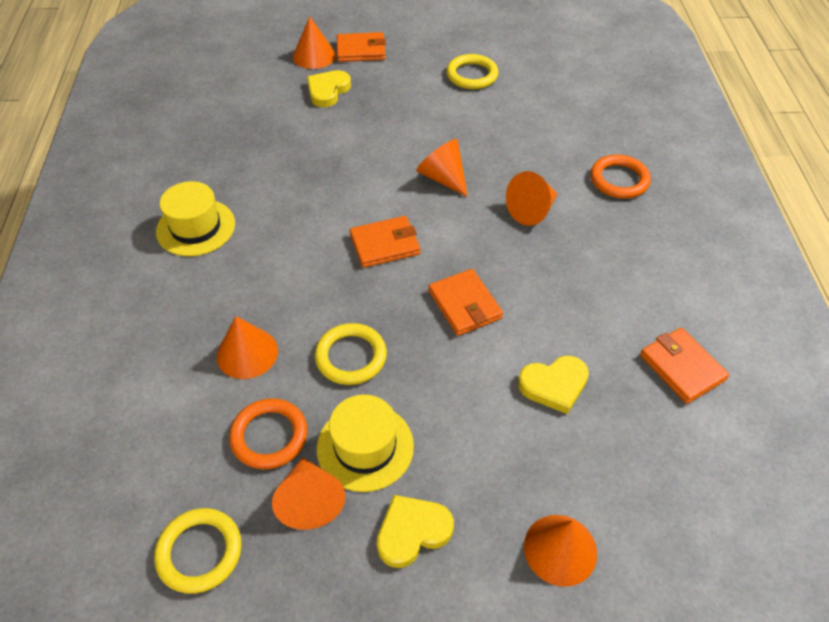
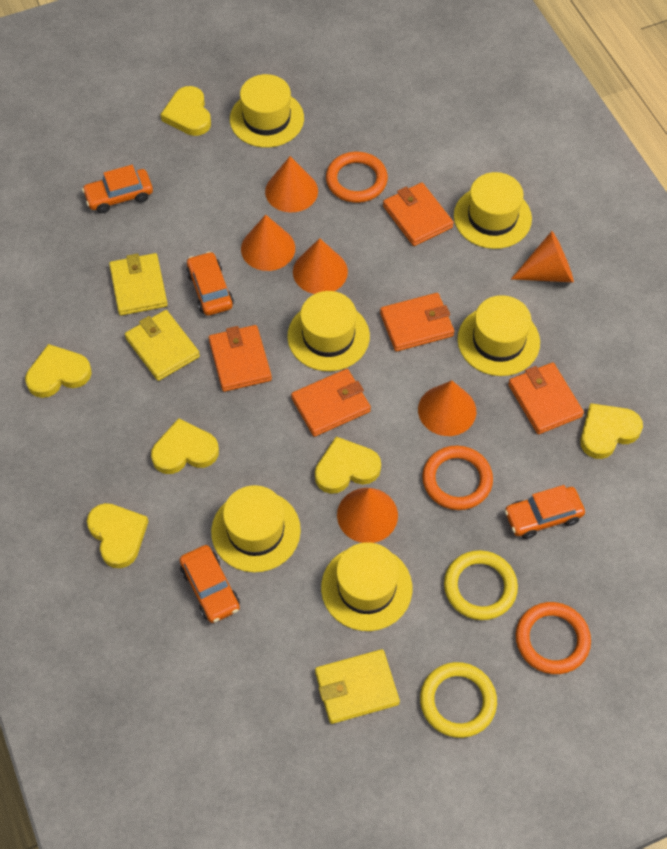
orange car: 0 -> 4
orange ring: 2 -> 3
orange wallet: 4 -> 5
yellow hat: 2 -> 6
yellow heart: 3 -> 6
yellow ring: 3 -> 2
yellow wallet: 0 -> 3

